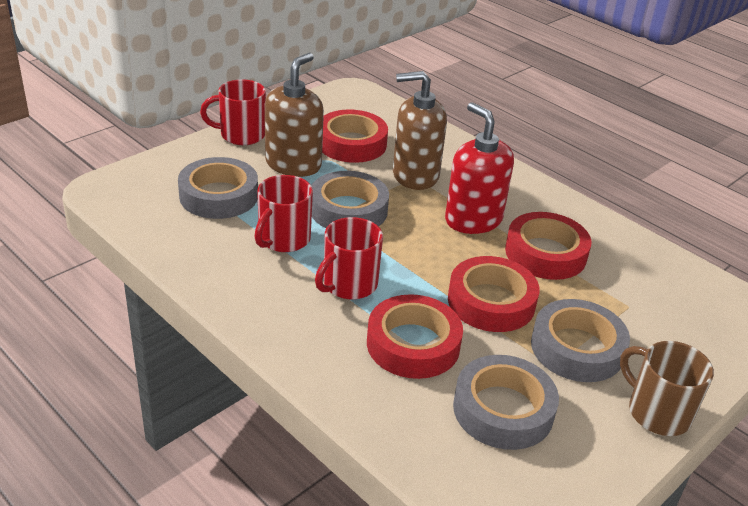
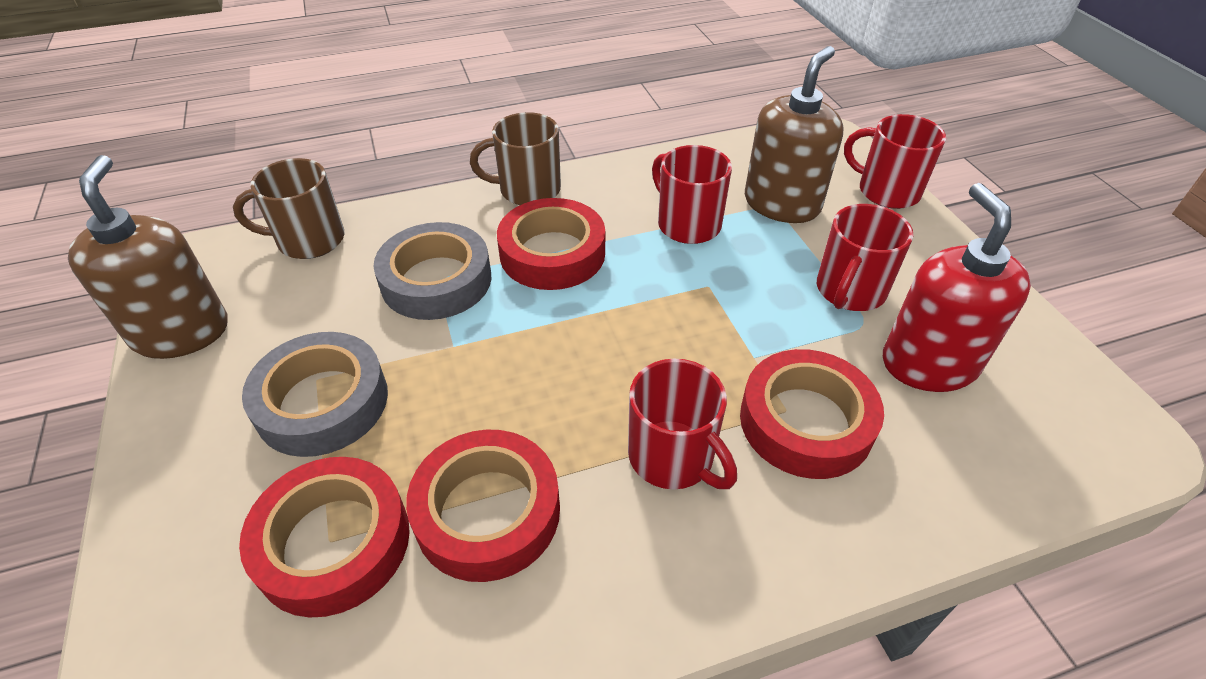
brown mug: 1 -> 2
grey tape: 4 -> 2
red mug: 3 -> 4

